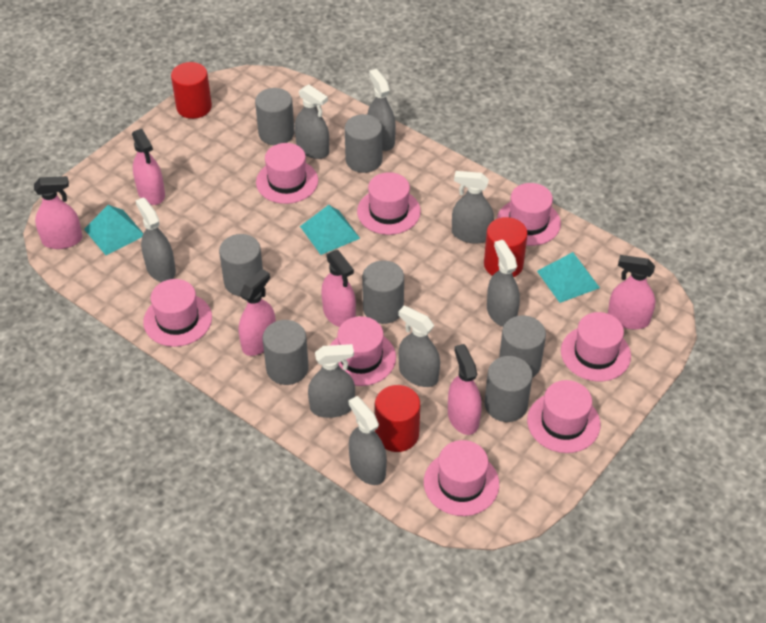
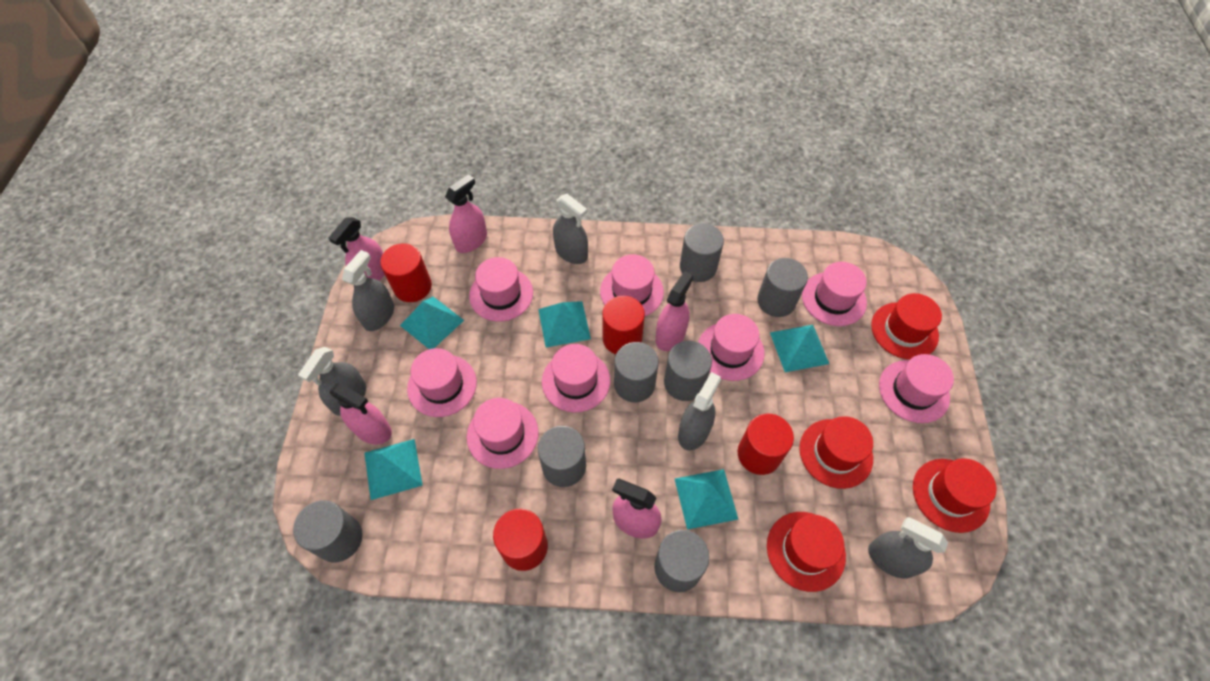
grey spray bottle: 8 -> 5
pink spray bottle: 6 -> 5
red cylinder: 3 -> 4
red hat: 0 -> 4
turquoise pyramid: 3 -> 5

